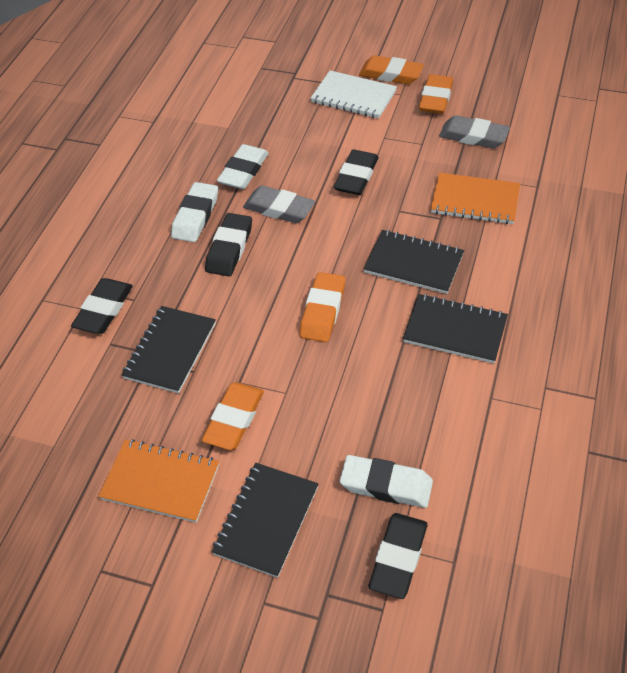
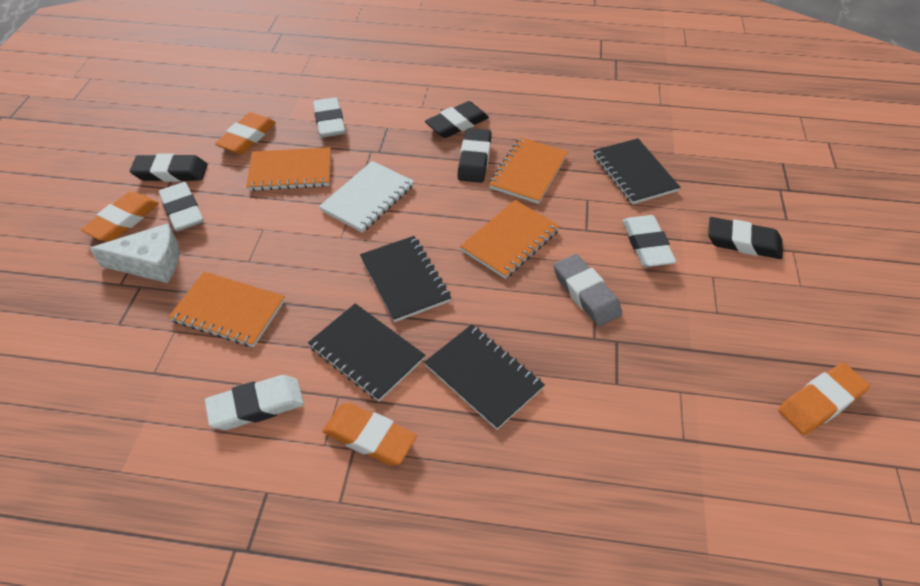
grey eraser: 2 -> 1
orange notebook: 2 -> 4
white cheese: 0 -> 1
white eraser: 3 -> 4

